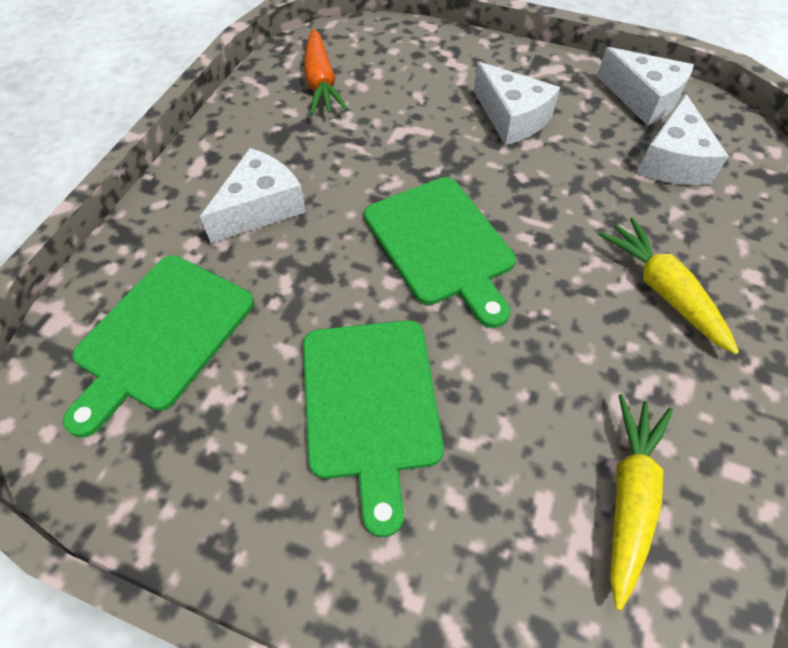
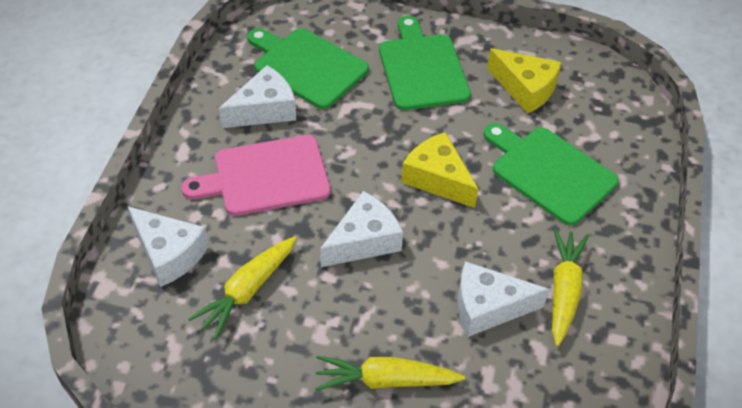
orange carrot: 1 -> 0
pink cutting board: 0 -> 1
yellow carrot: 2 -> 3
yellow cheese: 0 -> 2

